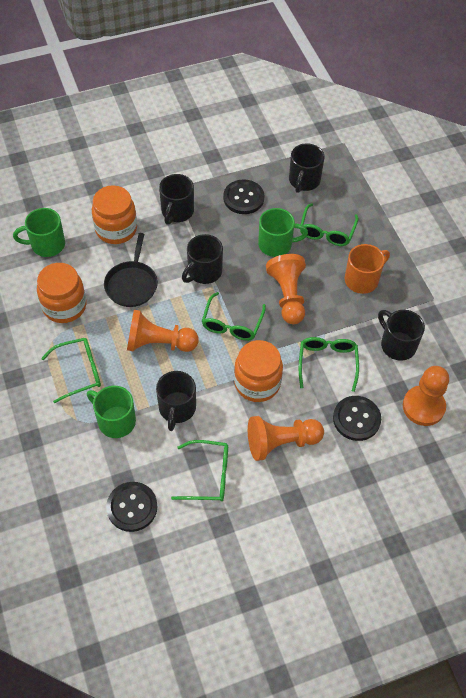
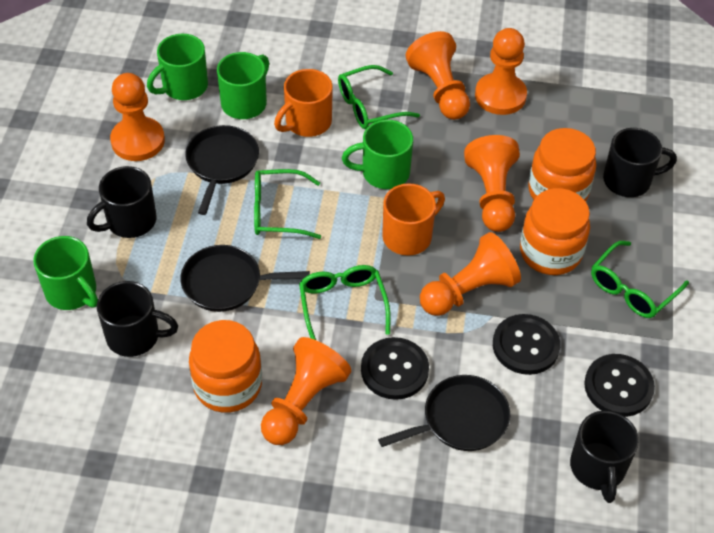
black mug: 5 -> 4
black pan: 1 -> 3
green glasses: 5 -> 4
green mug: 3 -> 4
orange mug: 1 -> 2
orange pawn: 4 -> 6

